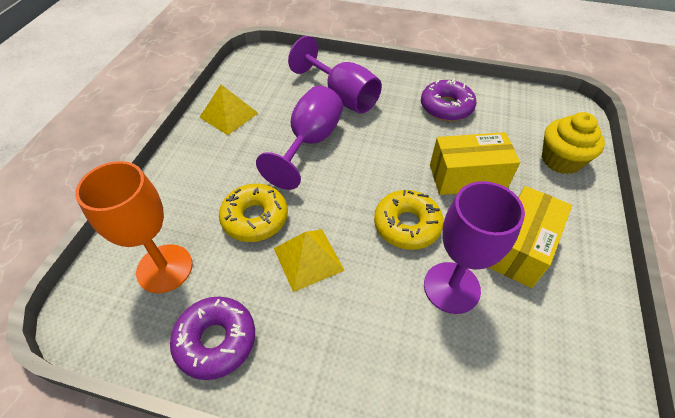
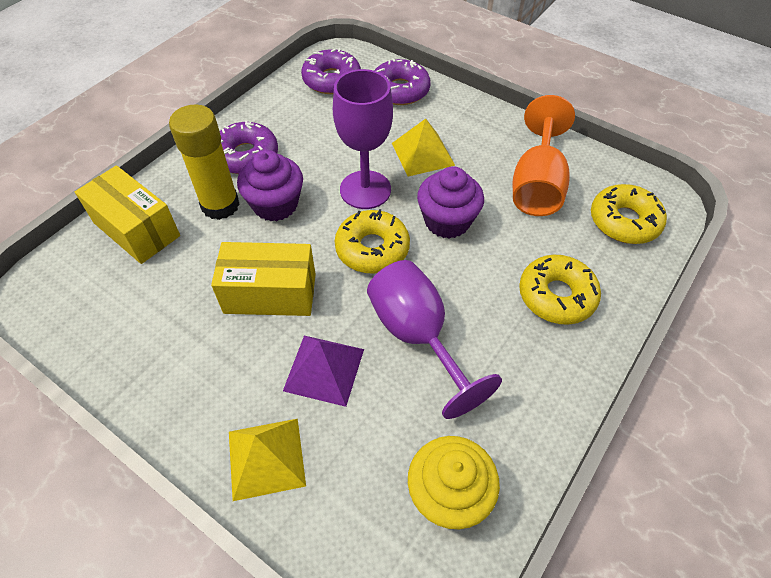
purple cupcake: 0 -> 2
purple donut: 2 -> 3
purple goblet: 3 -> 2
purple pyramid: 0 -> 1
yellow donut: 2 -> 3
yellow glue stick: 0 -> 1

